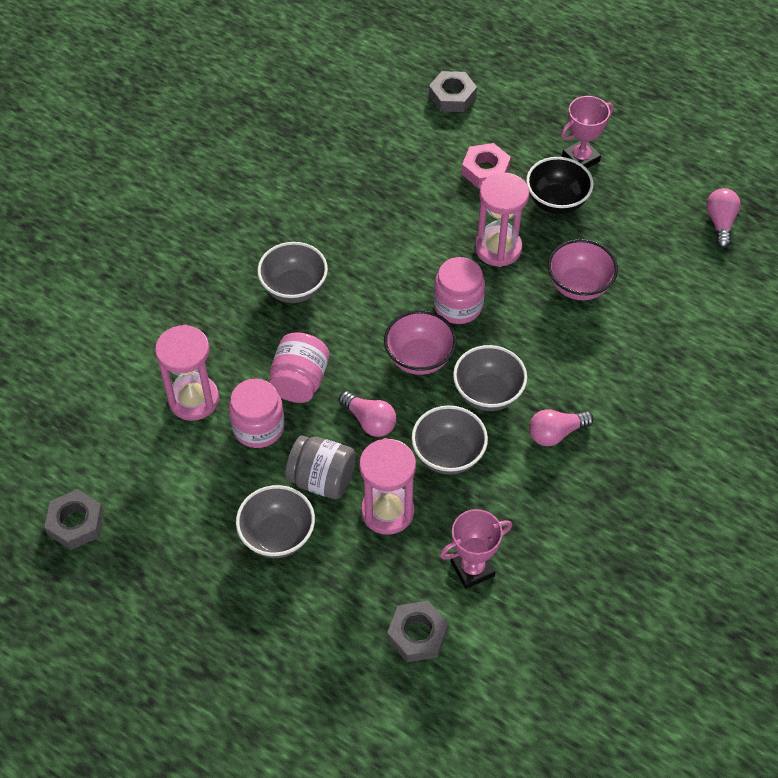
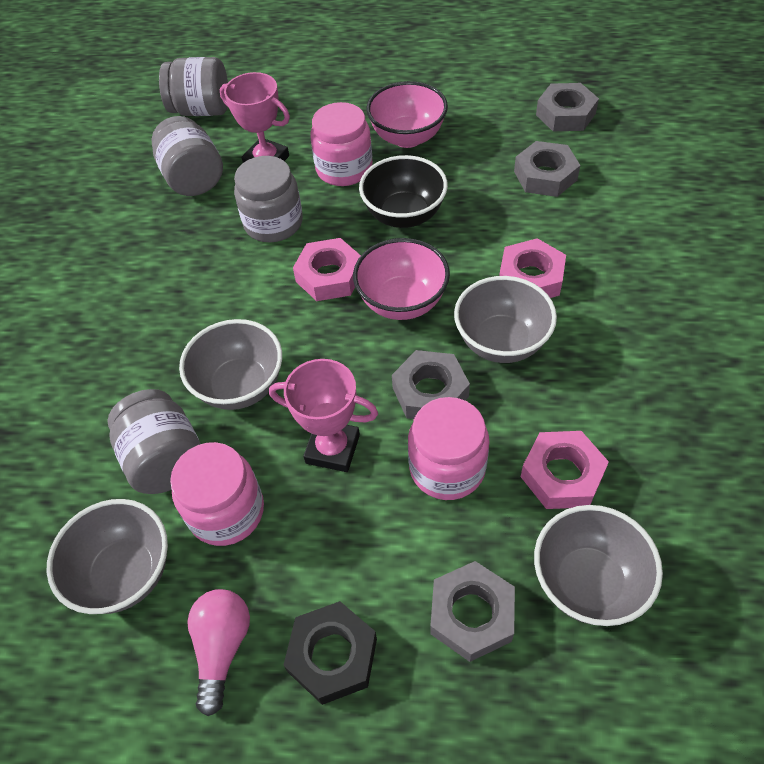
black nut: 0 -> 1
grey jar: 1 -> 4
grey nut: 3 -> 4
pink hourglass: 3 -> 0
pink light bulb: 3 -> 1
pink nut: 1 -> 3

